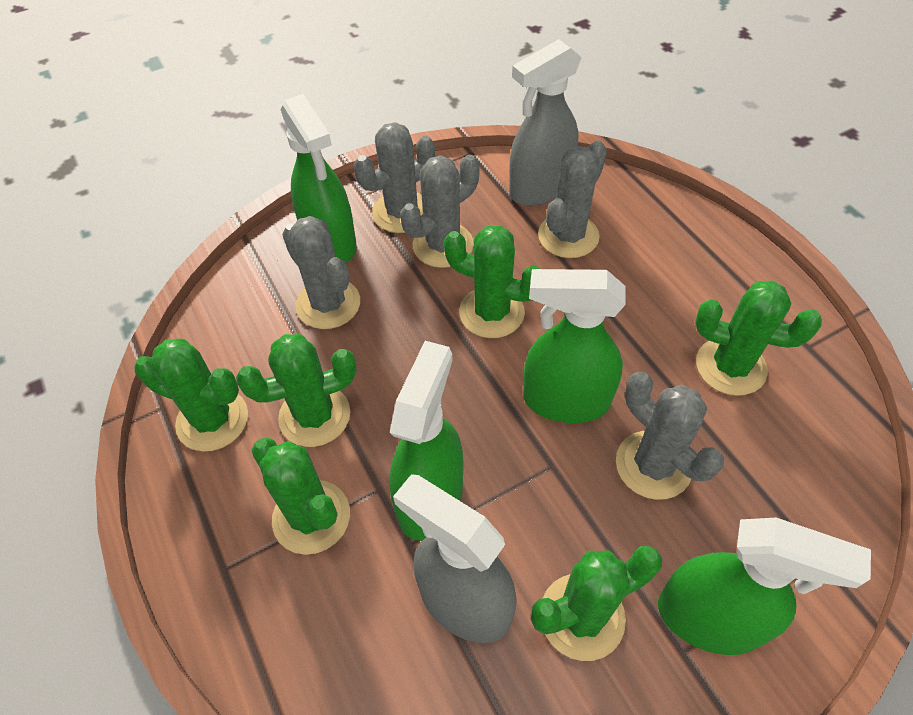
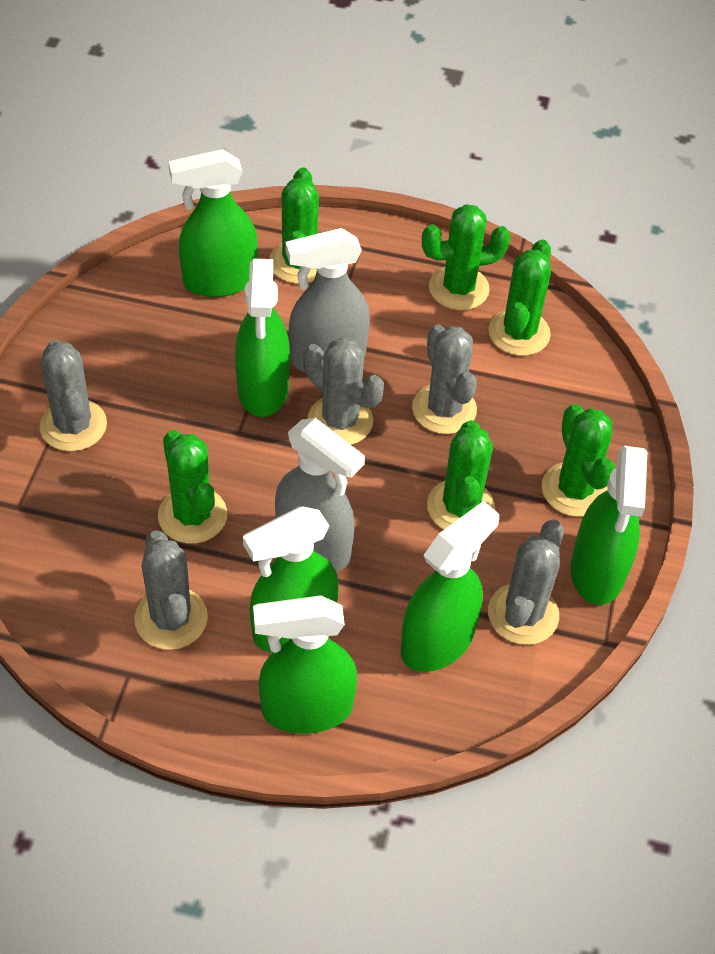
green spray bottle: 4 -> 6

